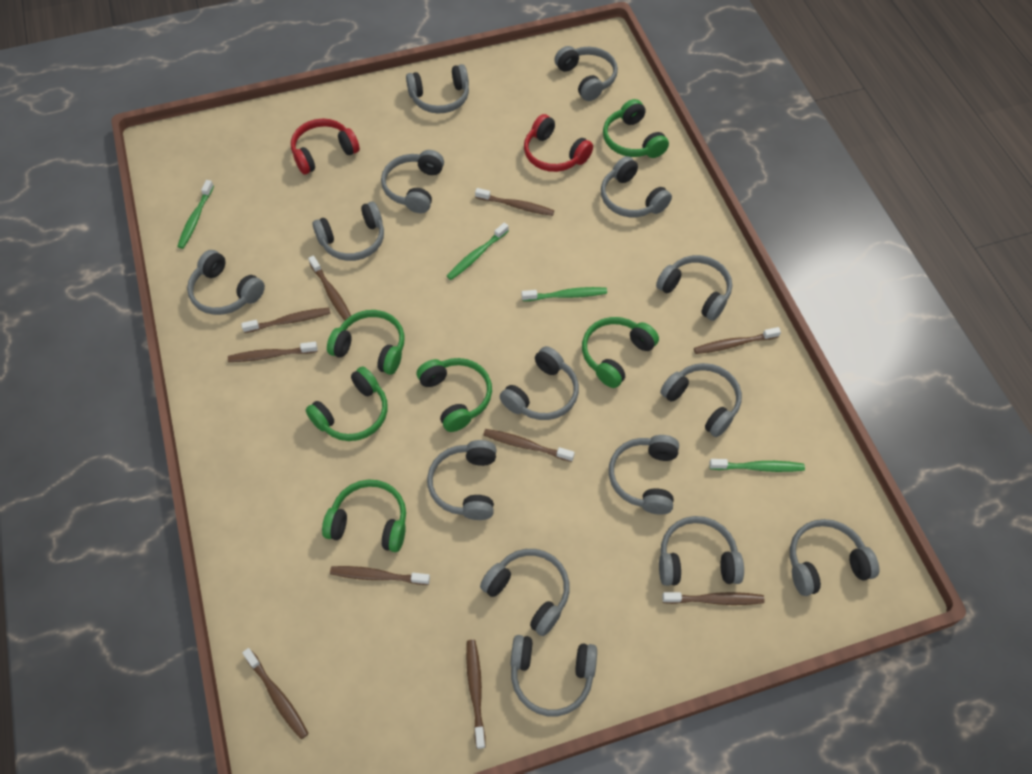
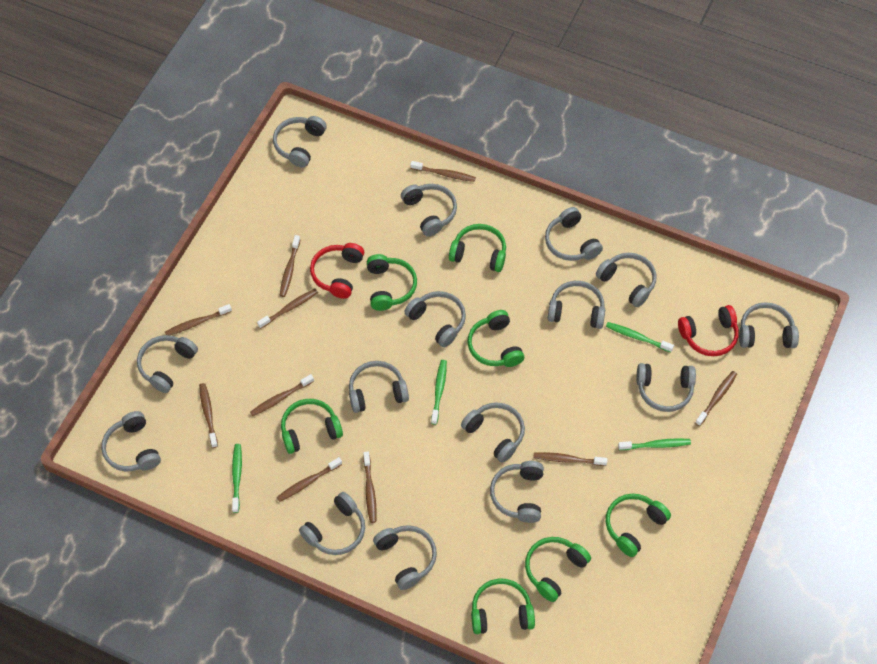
green headphones: 6 -> 7

